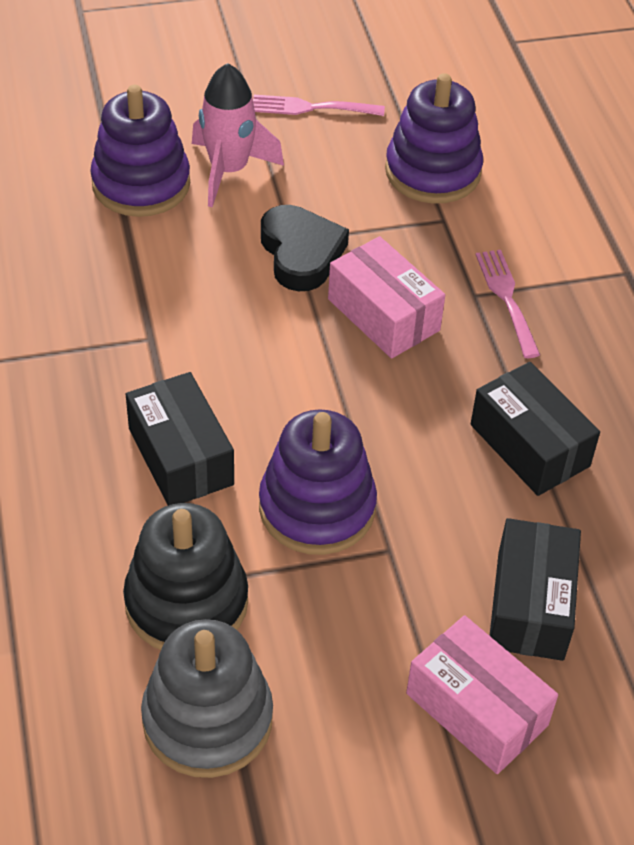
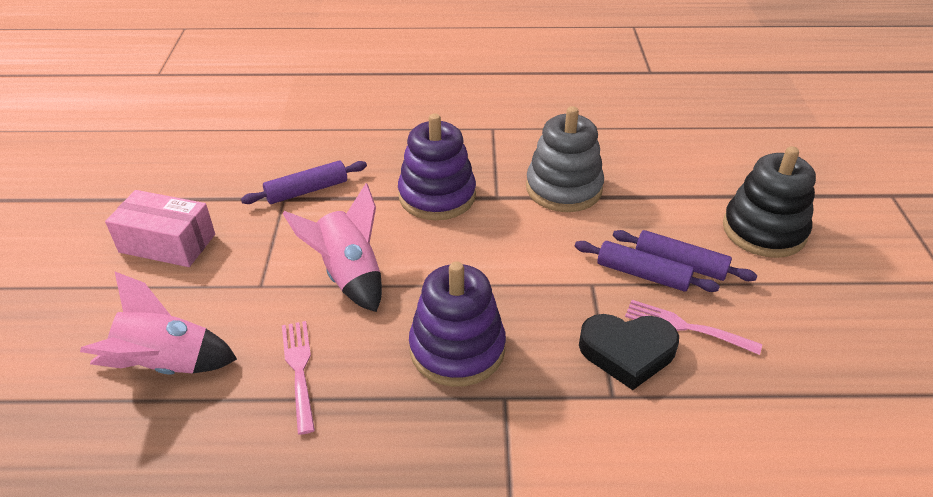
black box: 3 -> 0
pink box: 2 -> 1
pink rocket: 1 -> 2
purple rolling pin: 0 -> 3
purple stacking toy: 3 -> 2

